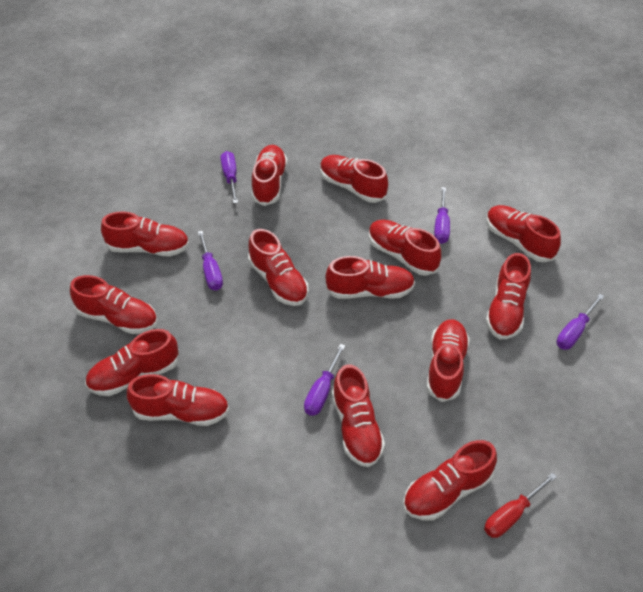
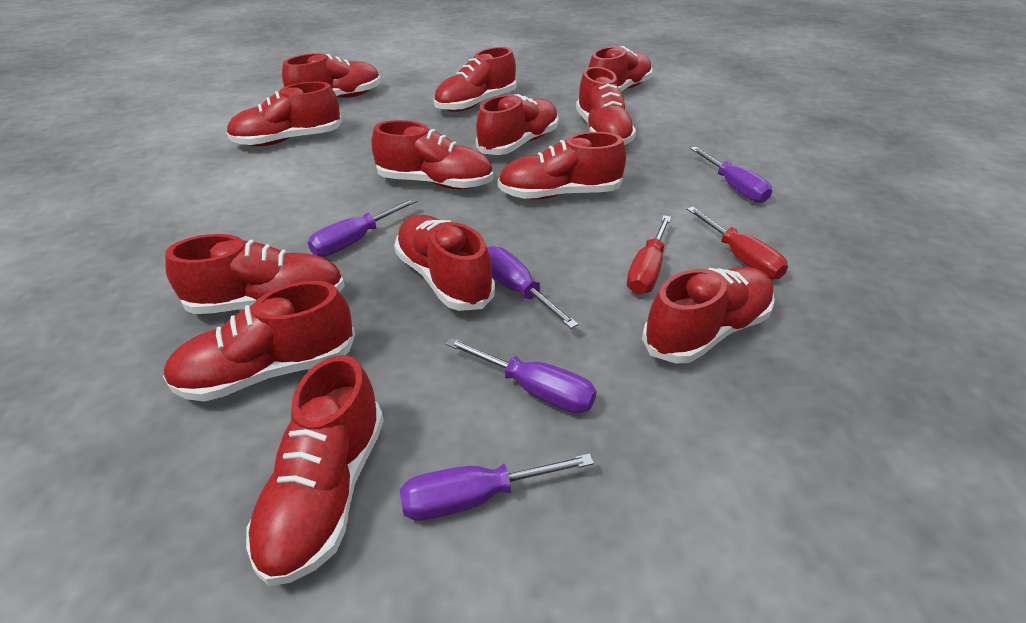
red screwdriver: 1 -> 2
red shoe: 14 -> 13

